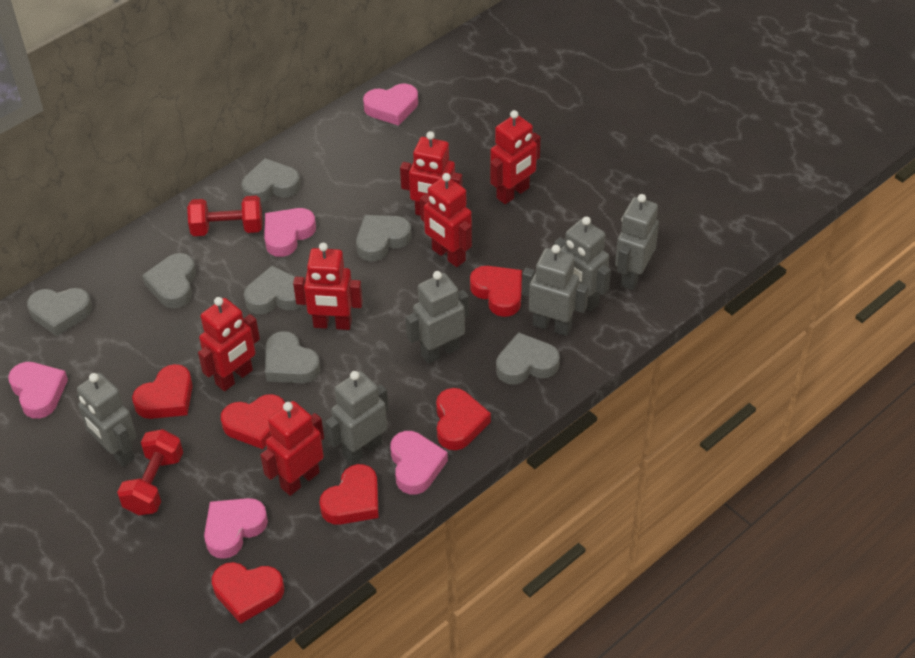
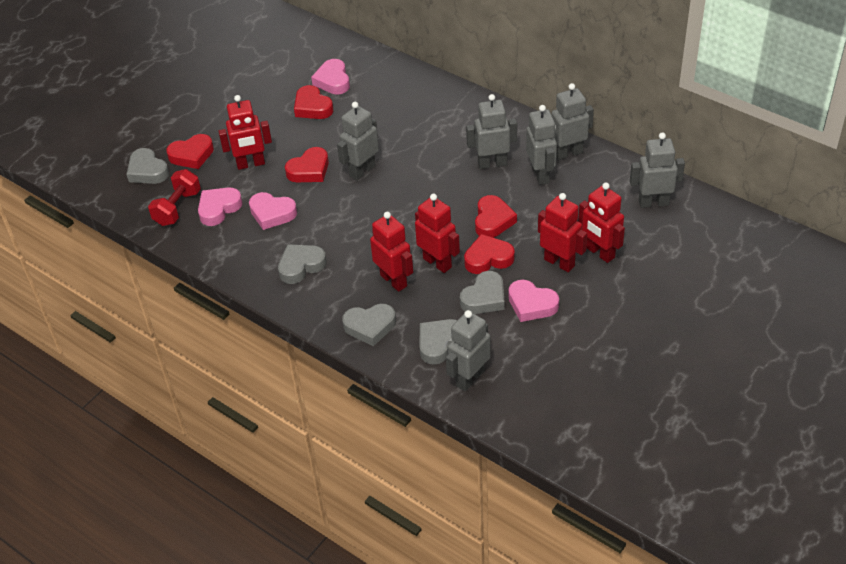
grey heart: 7 -> 5
pink heart: 5 -> 4
red dumbbell: 2 -> 1
red heart: 6 -> 5
red robot: 6 -> 5

